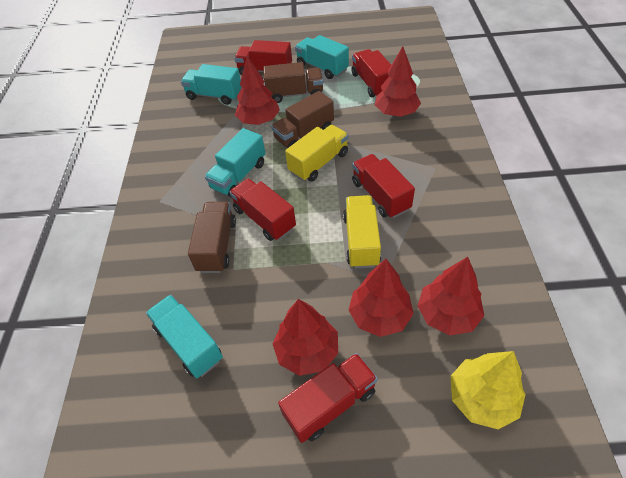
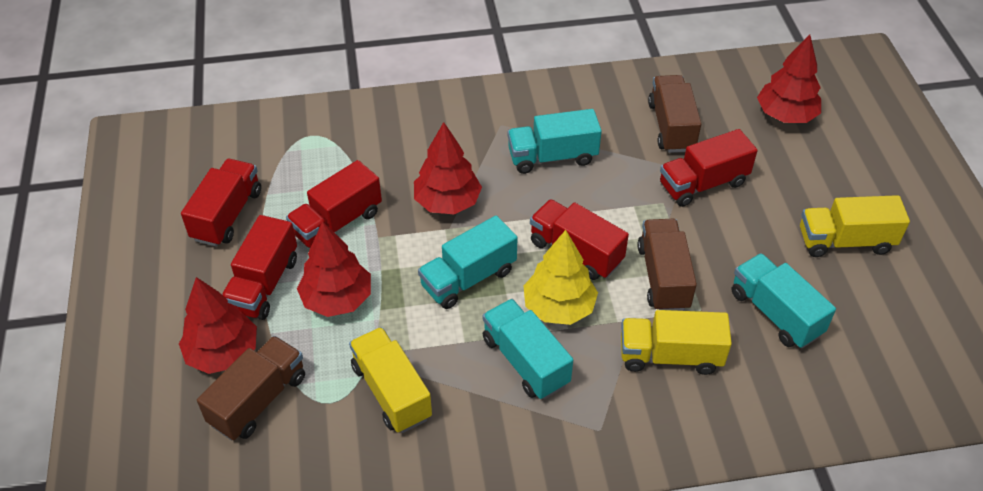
red tree: 5 -> 4
yellow truck: 2 -> 3

